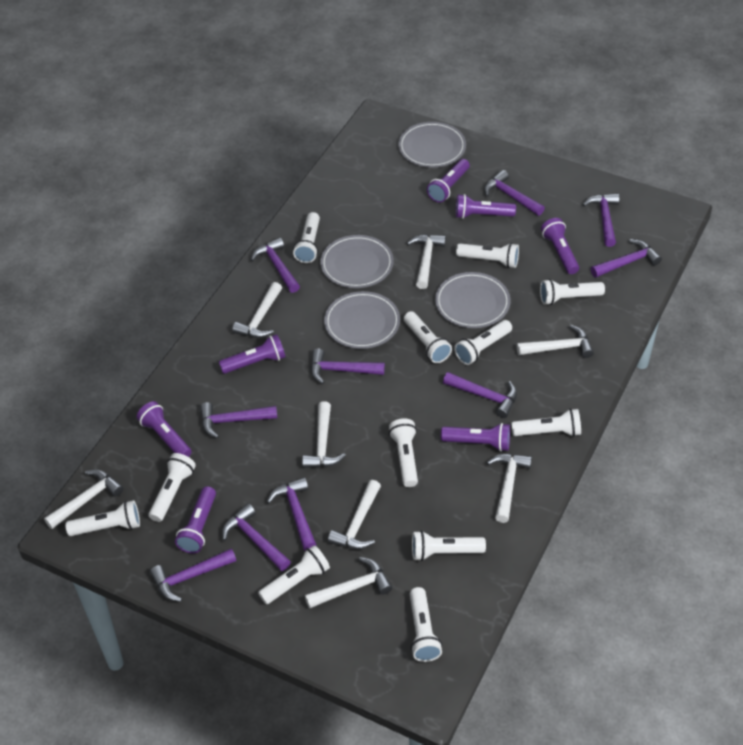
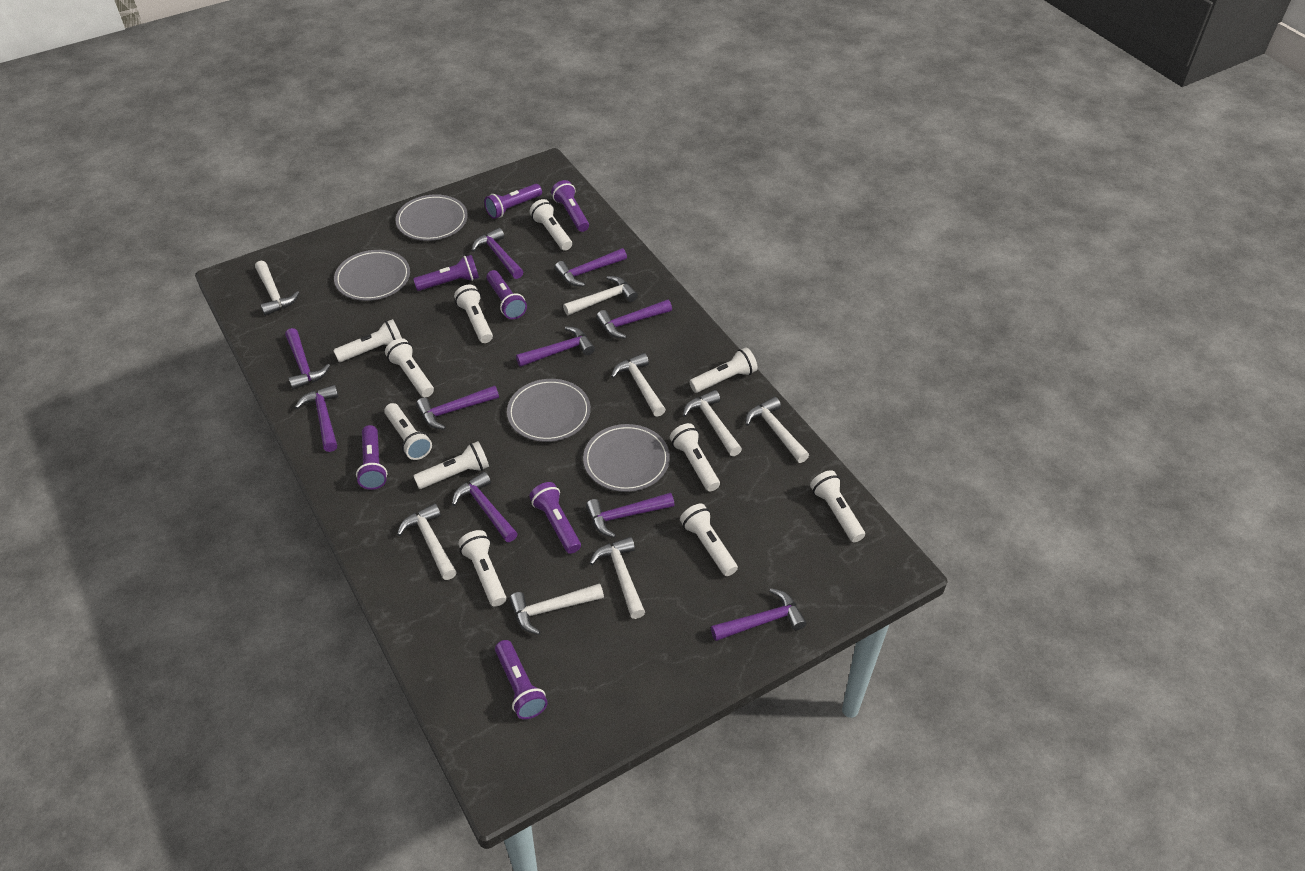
white flashlight: 12 -> 11

